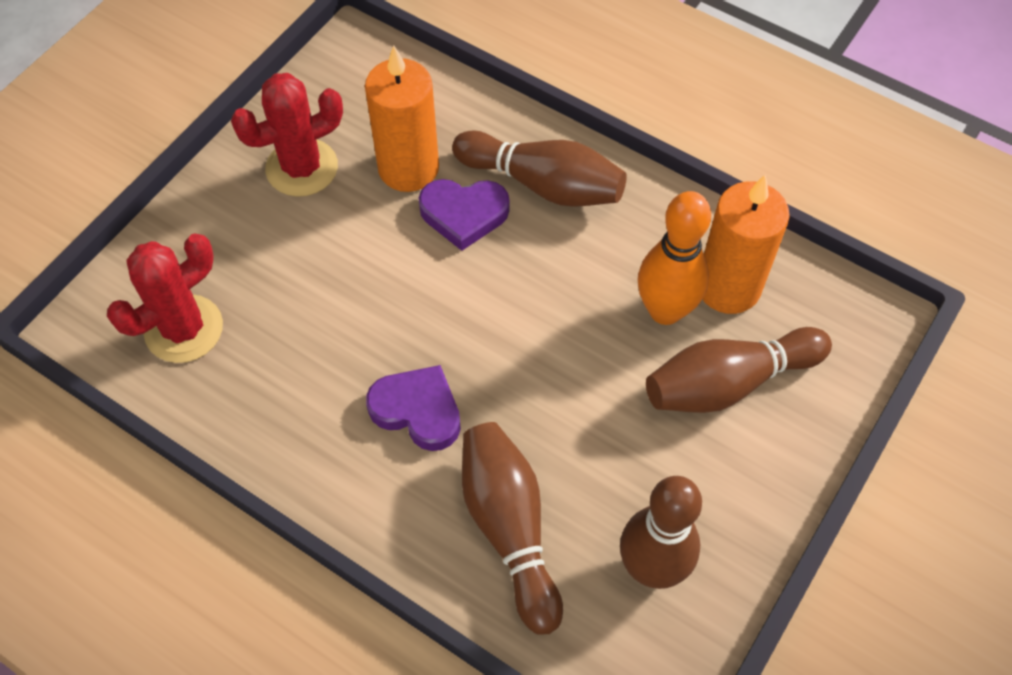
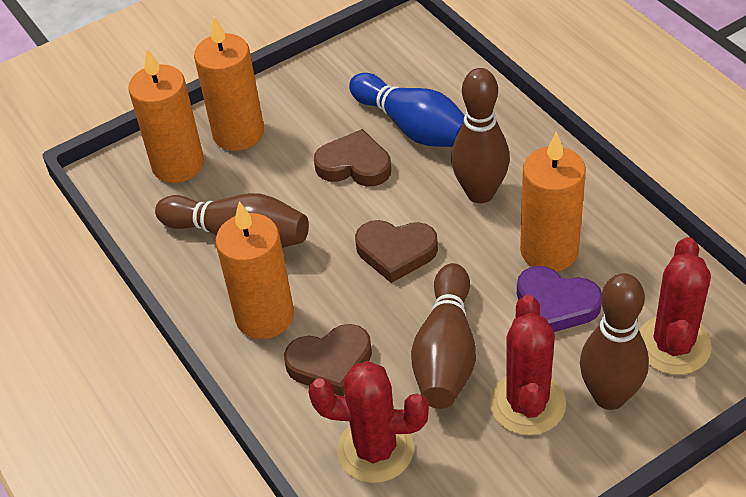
blue bowling pin: 0 -> 1
brown heart: 0 -> 3
orange bowling pin: 1 -> 0
orange candle: 2 -> 4
purple heart: 2 -> 1
red cactus: 2 -> 3

